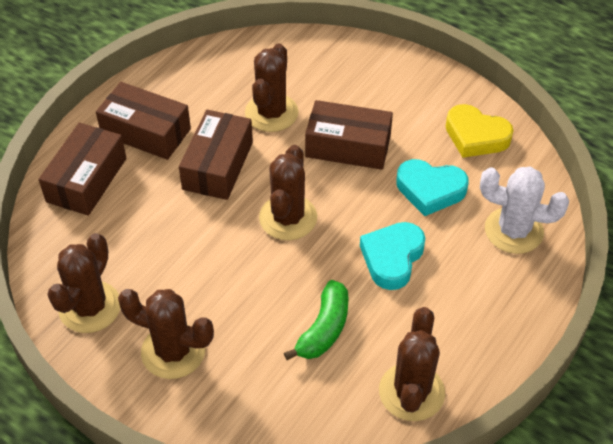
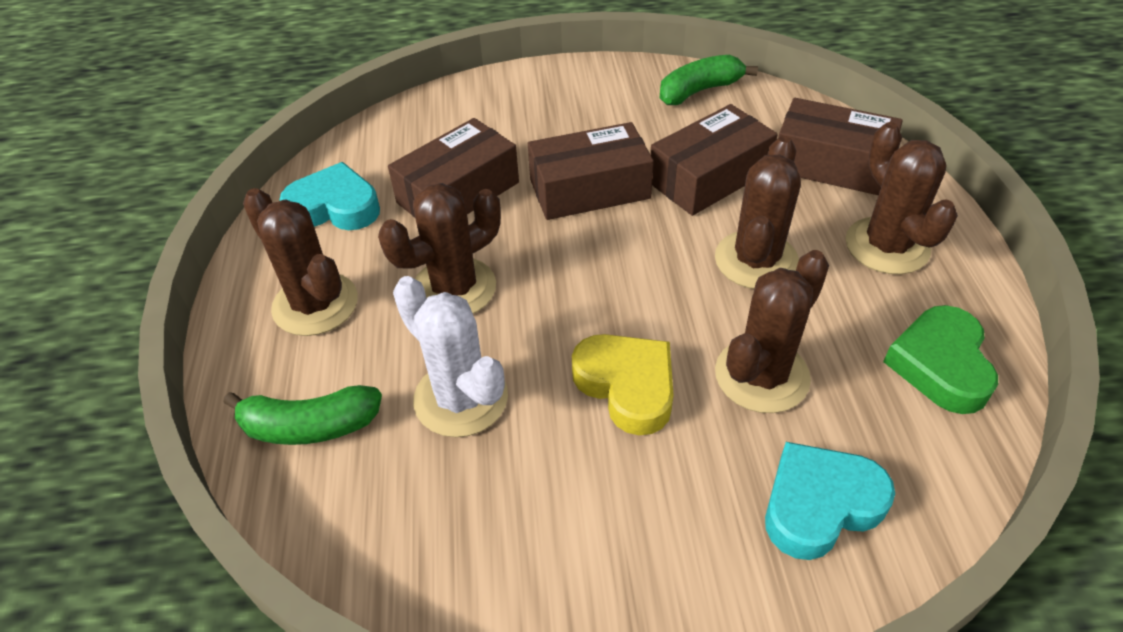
green banana: 1 -> 2
green heart: 0 -> 1

